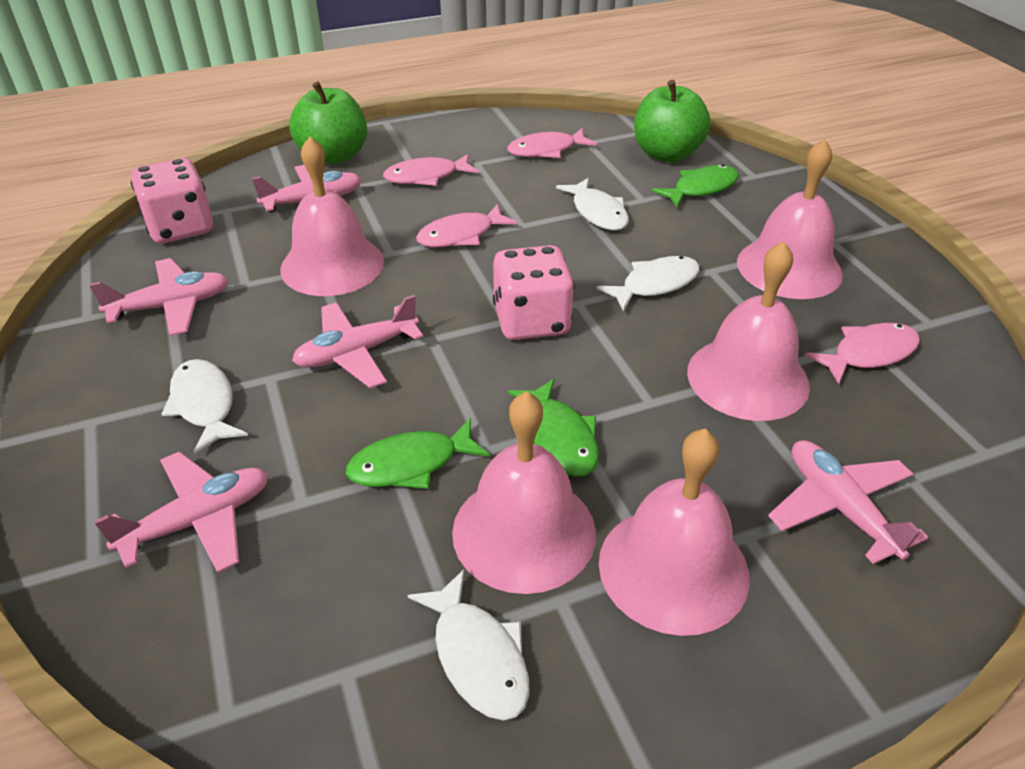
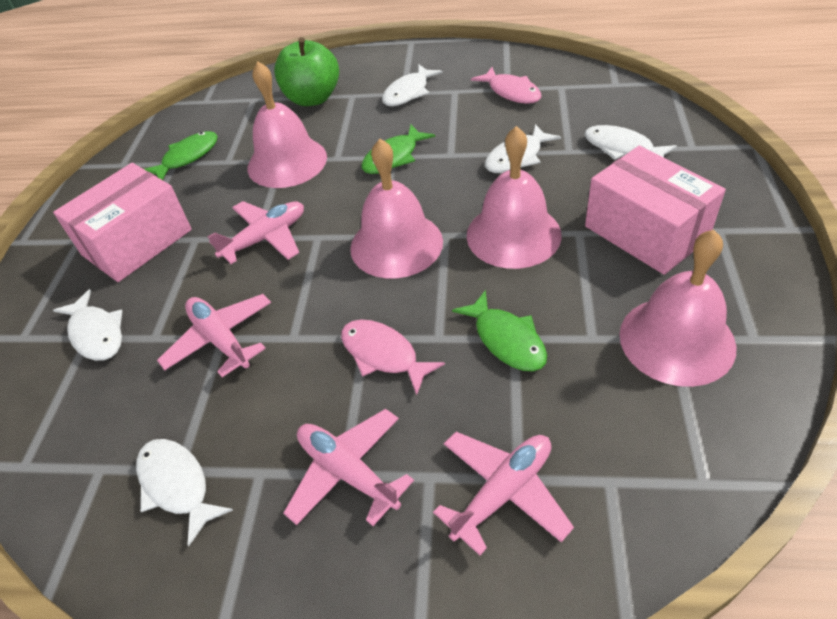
green apple: 2 -> 1
pink bell: 5 -> 4
pink box: 0 -> 2
pink dice: 2 -> 0
pink fish: 4 -> 2
pink plane: 5 -> 4
white fish: 4 -> 5

